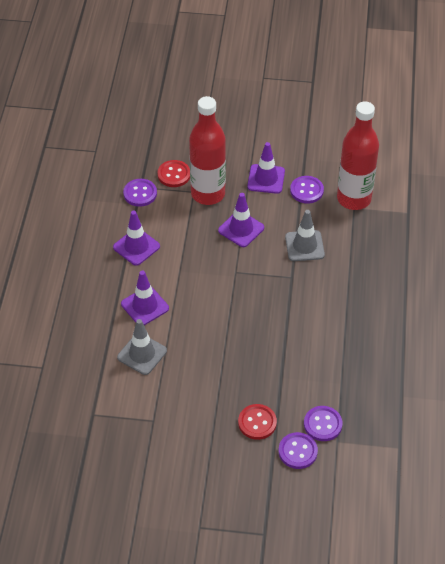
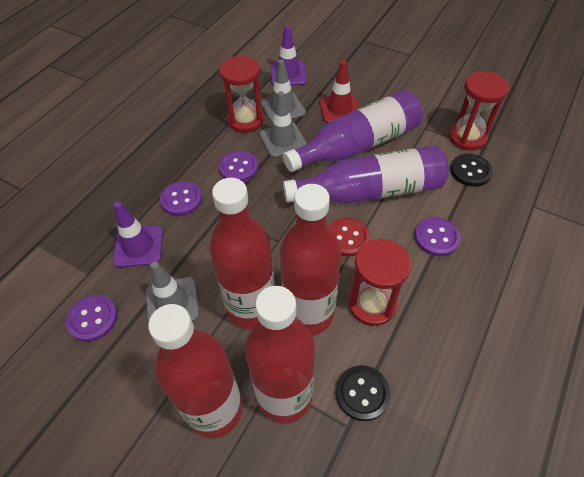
black button: 0 -> 2
grey traffic cone: 2 -> 3
purple bottle: 0 -> 2
purple traffic cone: 4 -> 2
red bottle: 2 -> 4
red button: 2 -> 1
red hourglass: 0 -> 3
red traffic cone: 0 -> 1

